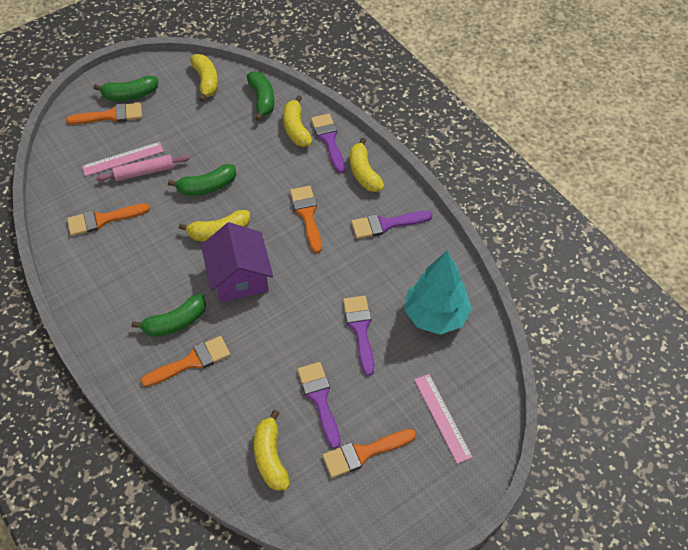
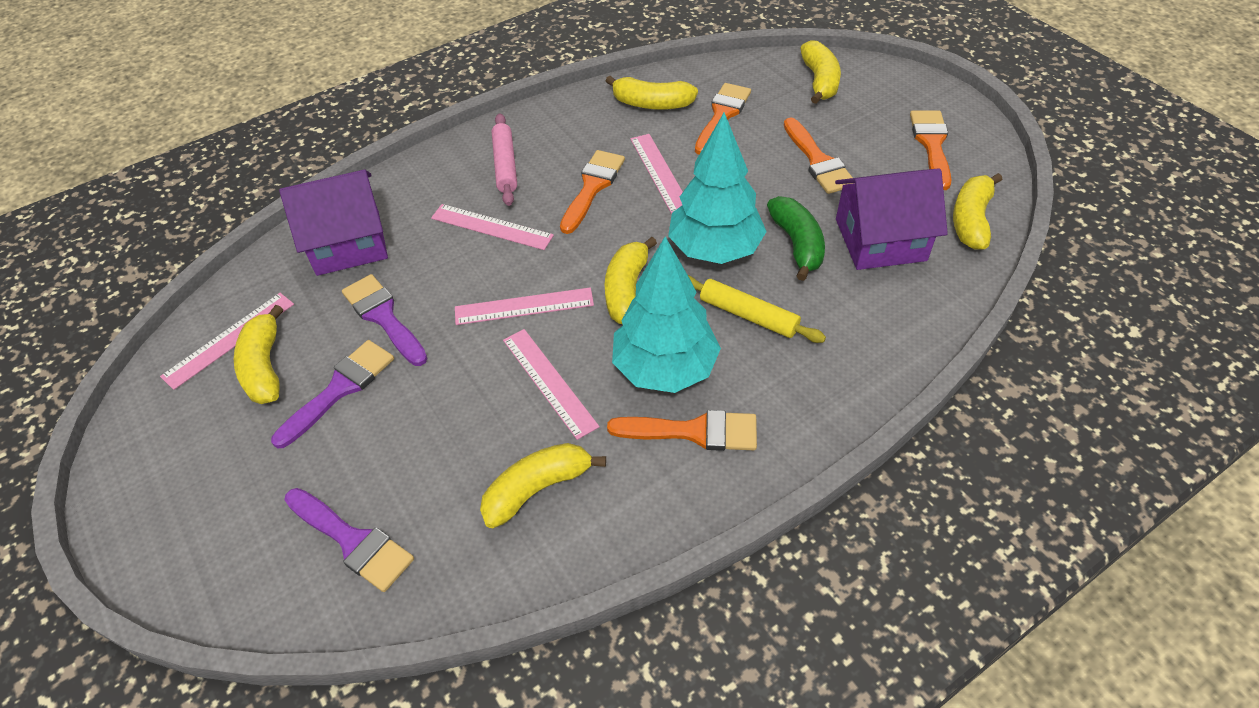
green banana: 4 -> 1
pink ruler: 2 -> 5
purple brush: 4 -> 3
purple house: 1 -> 2
turquoise tree: 1 -> 2
yellow banana: 5 -> 6
yellow rolling pin: 0 -> 1

